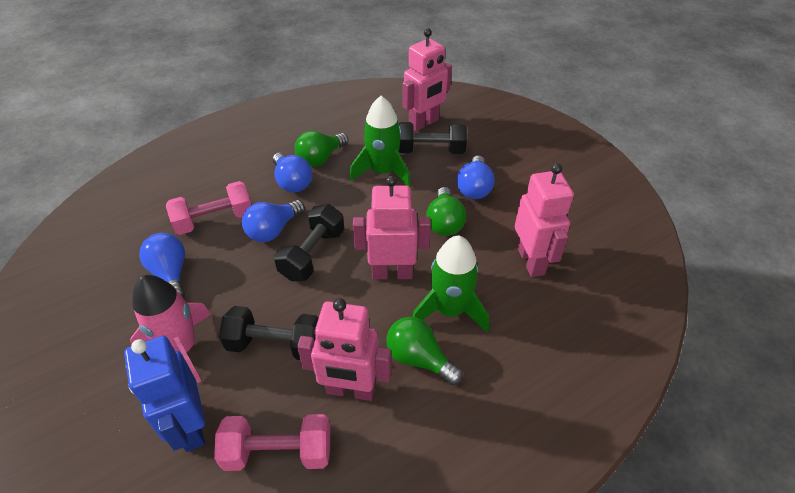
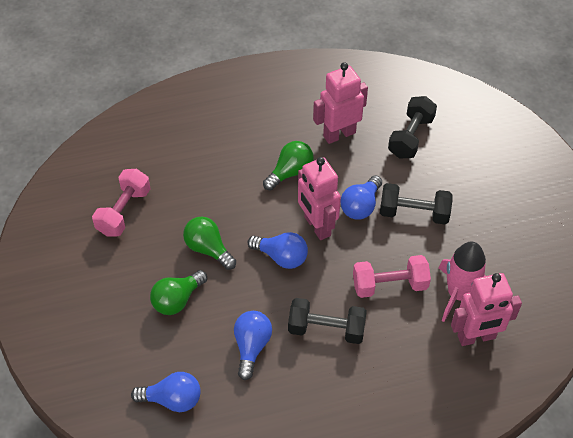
blue robot: 1 -> 0
green rocket: 2 -> 0
pink robot: 4 -> 3

